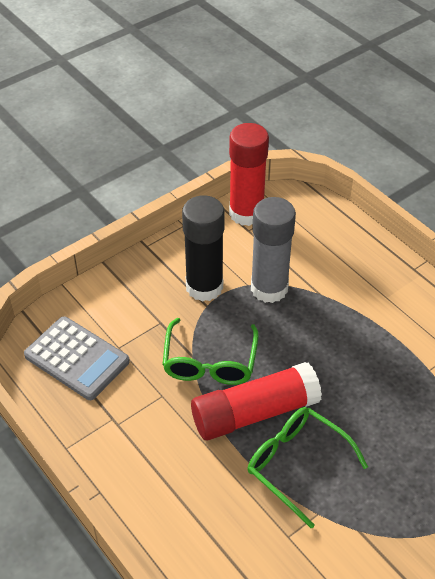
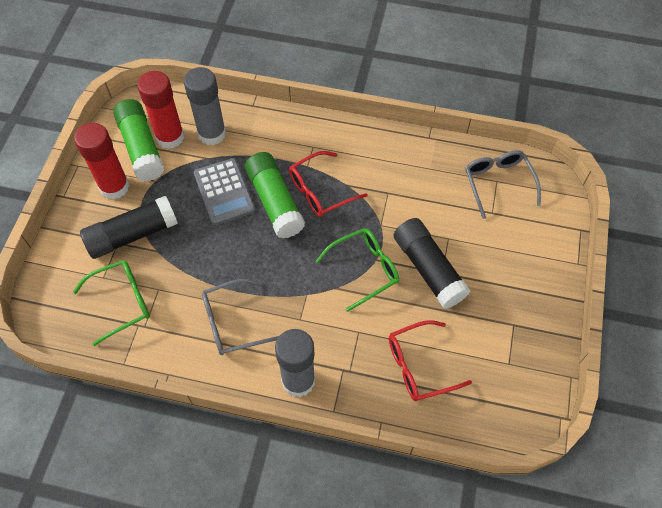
black glue stick: 1 -> 2
green glue stick: 0 -> 2
grey glasses: 0 -> 2
grey glue stick: 1 -> 2
red glasses: 0 -> 2

